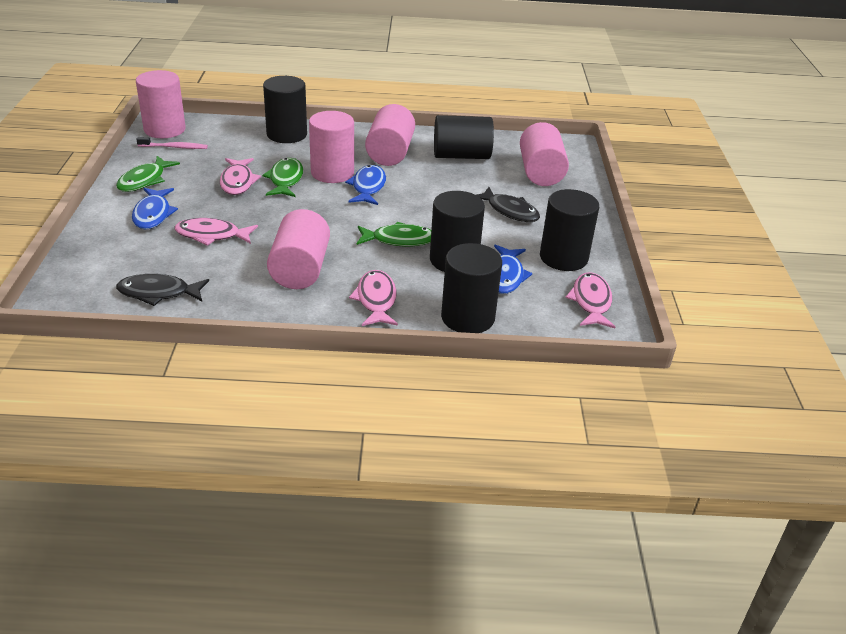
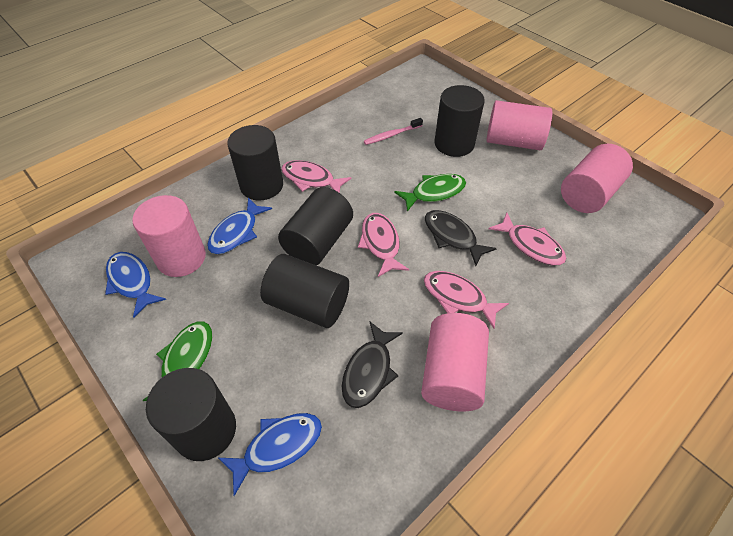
green fish: 3 -> 2
pink cylinder: 5 -> 4

